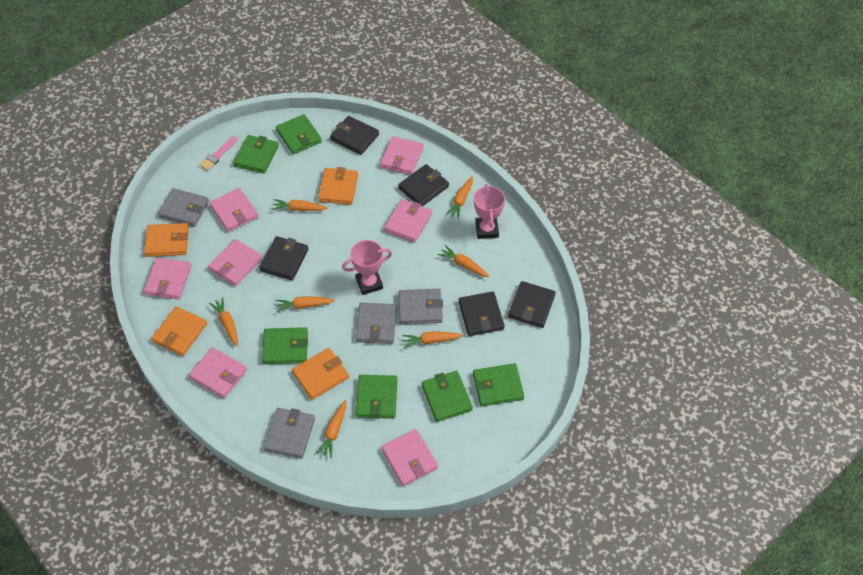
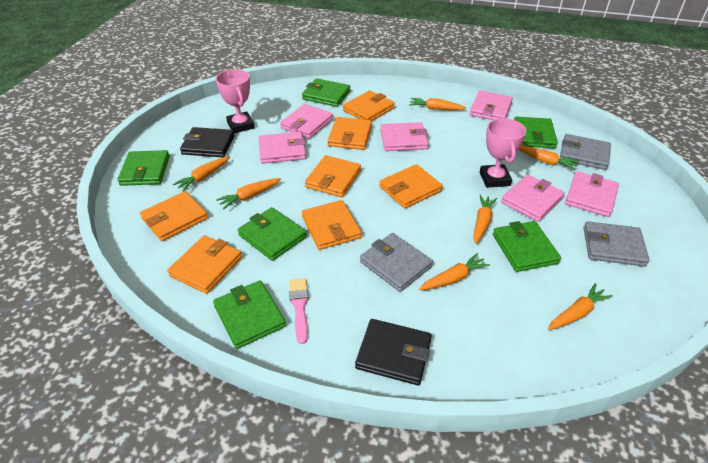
black wallet: 5 -> 2
grey wallet: 4 -> 3
orange wallet: 4 -> 7
pink wallet: 7 -> 6

